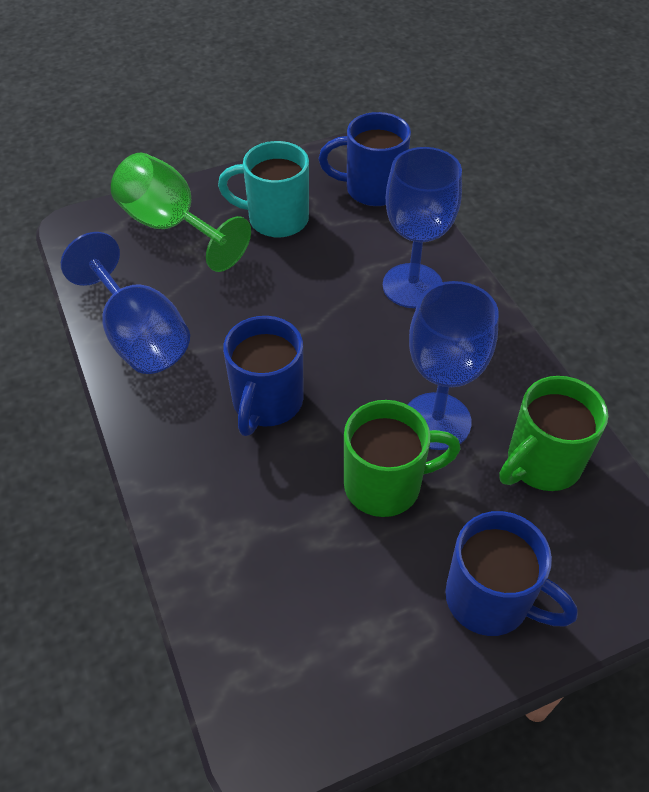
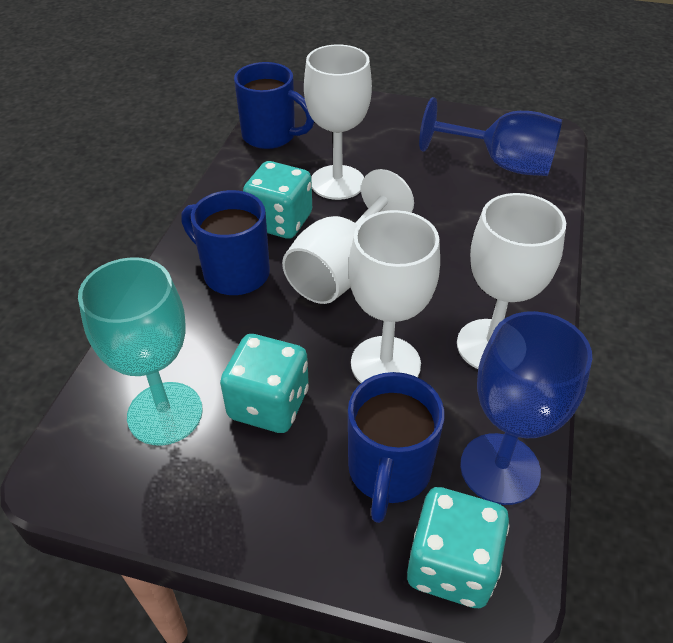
blue goblet: 3 -> 2
green goblet: 1 -> 0
green mug: 2 -> 0
turquoise dice: 0 -> 3
turquoise goblet: 0 -> 1
turquoise mug: 1 -> 0
white goblet: 0 -> 4

